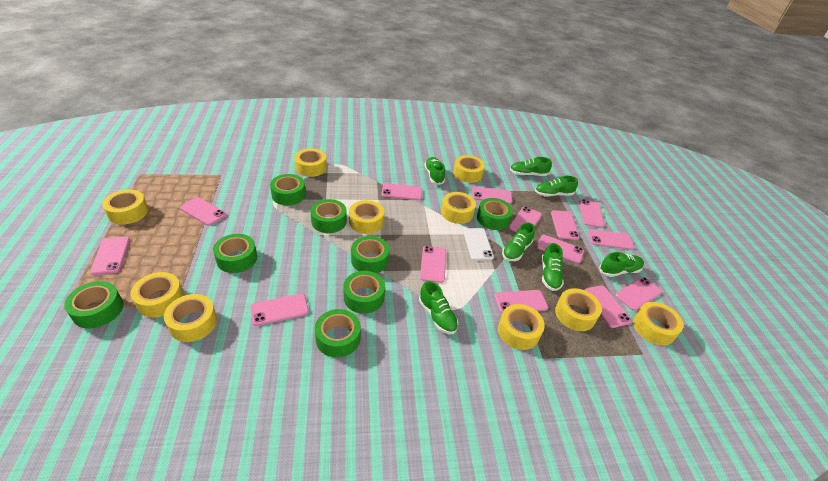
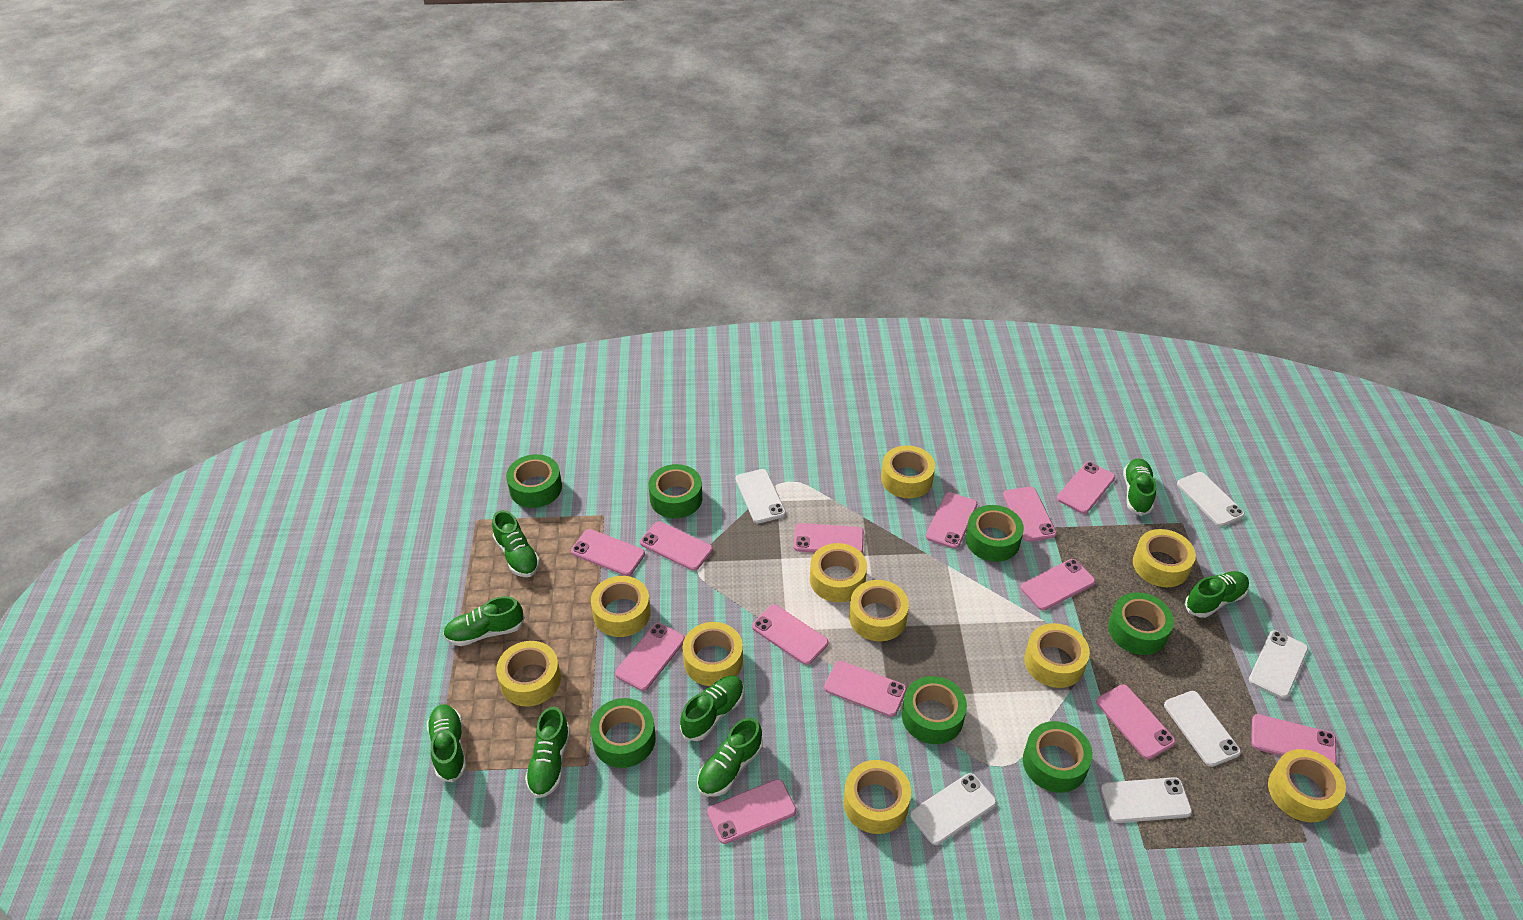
green shoe: 7 -> 8
green tape: 8 -> 7
pink phone: 14 -> 13
white phone: 1 -> 6

